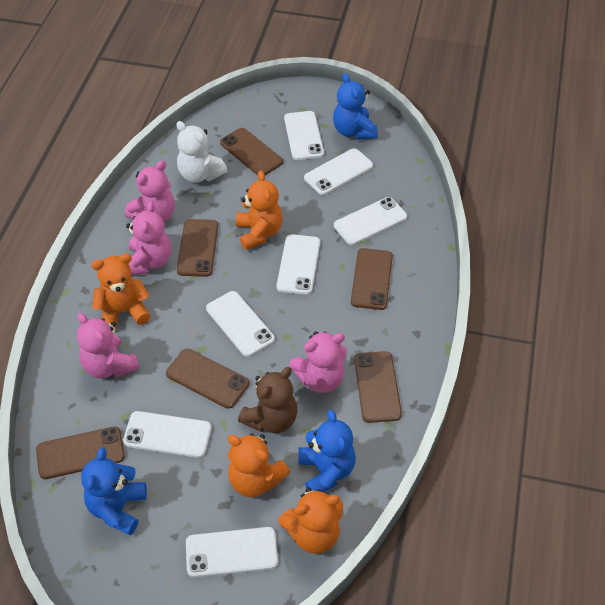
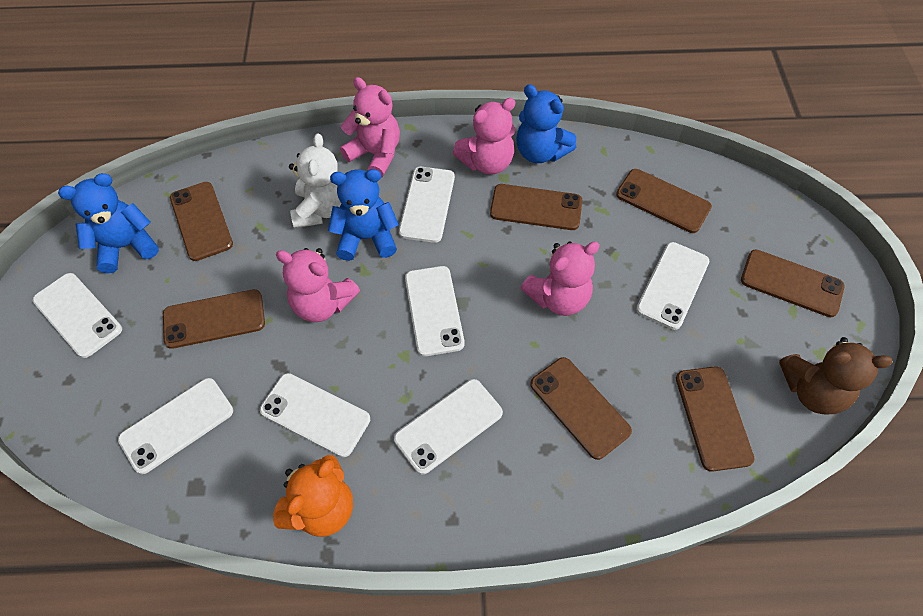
brown phone: 6 -> 7
orange teddy bear: 4 -> 1

